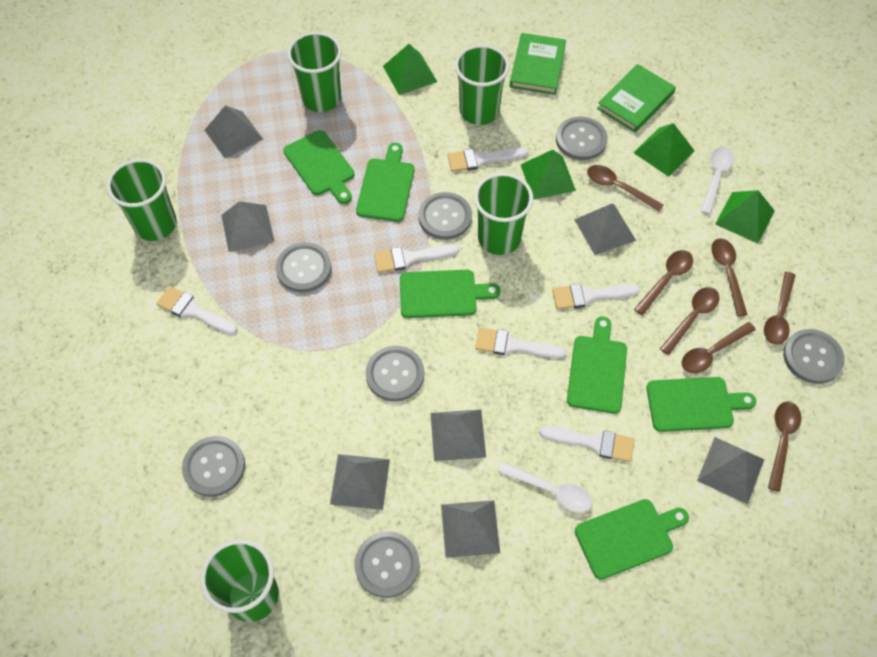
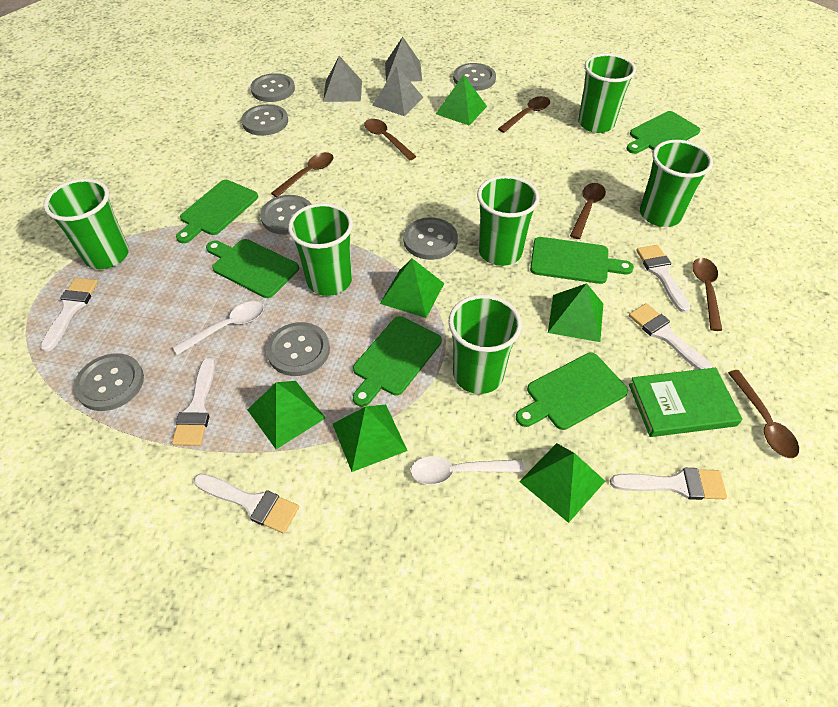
brown spoon: 7 -> 6
green book: 2 -> 1
green cup: 5 -> 6
green pyramid: 4 -> 6
grey pyramid: 7 -> 3

